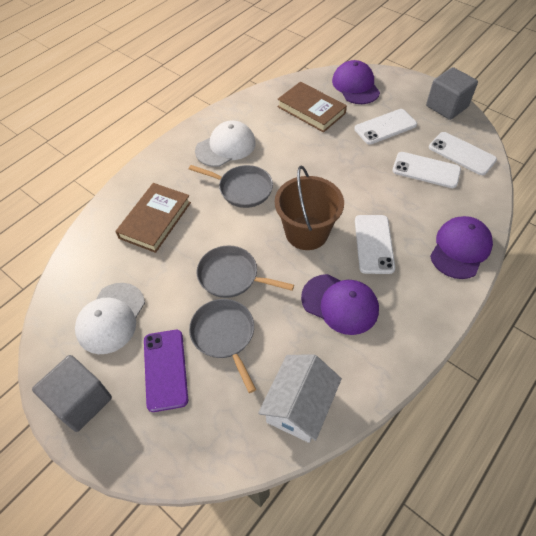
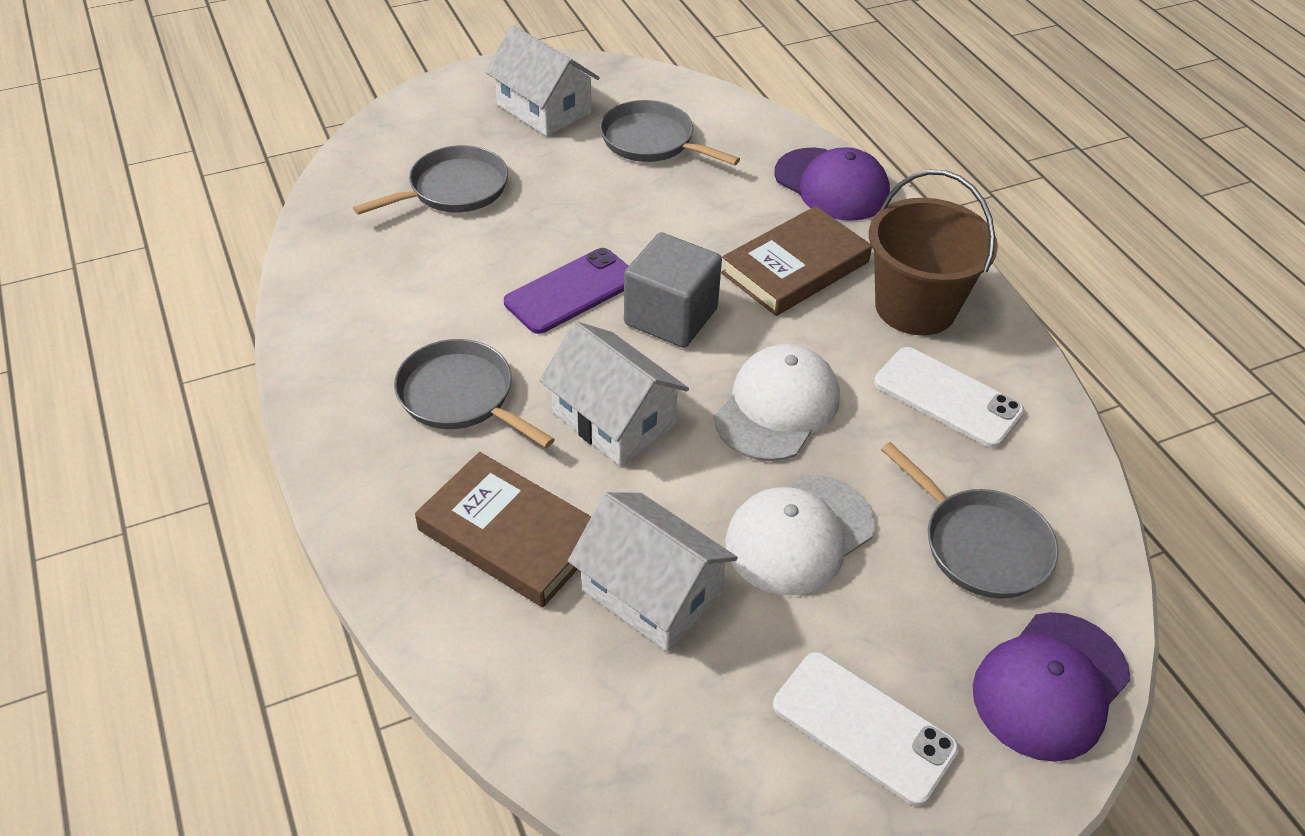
grey cube: 2 -> 1
grey pan: 3 -> 4
purple cap: 3 -> 2
white house: 1 -> 3
white phone: 4 -> 2

